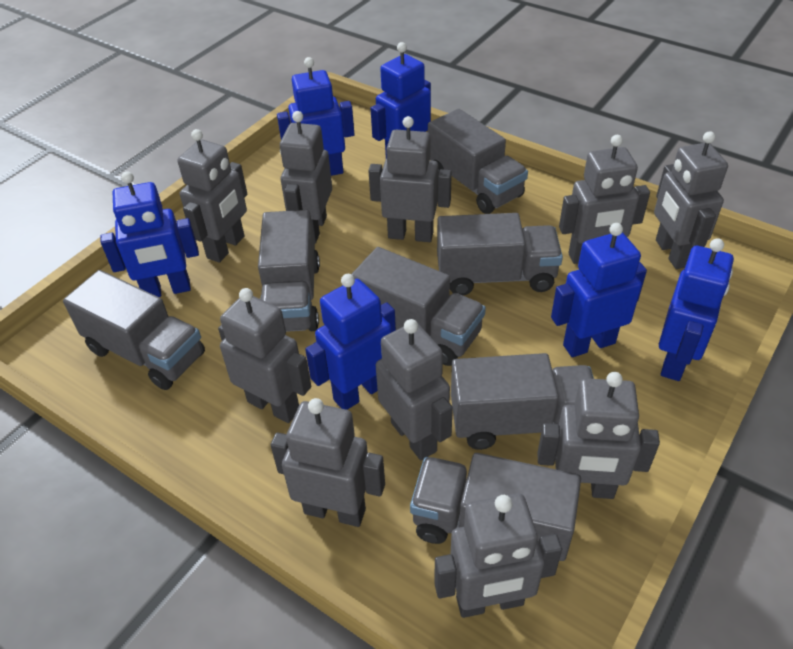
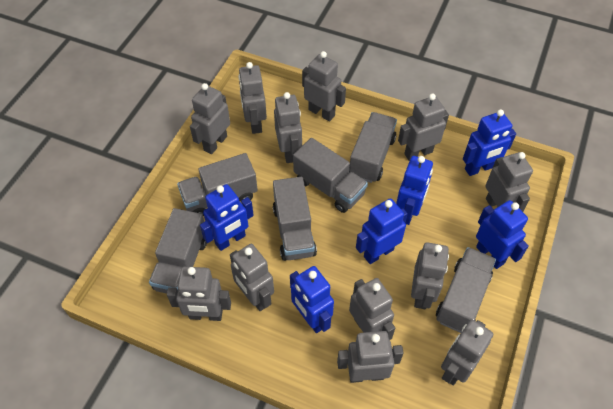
grey robot: 10 -> 12
grey truck: 7 -> 6

